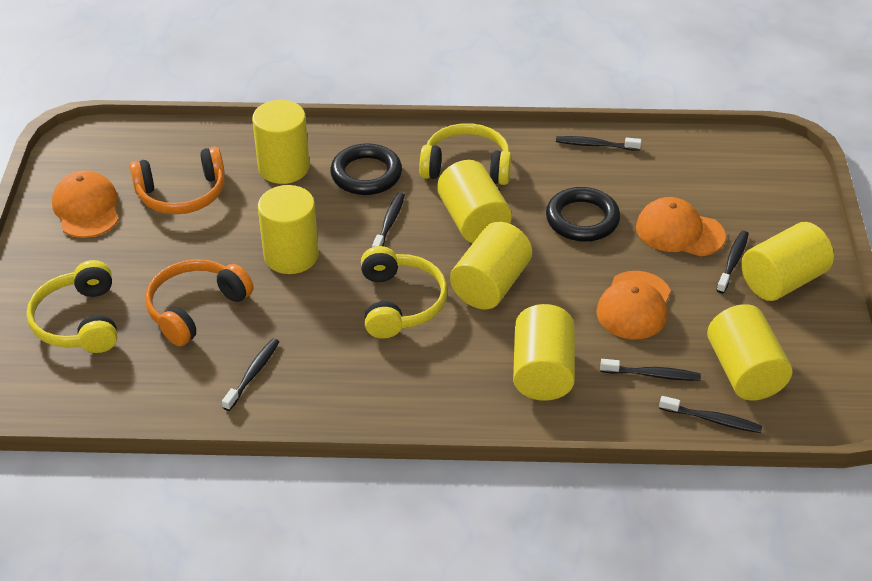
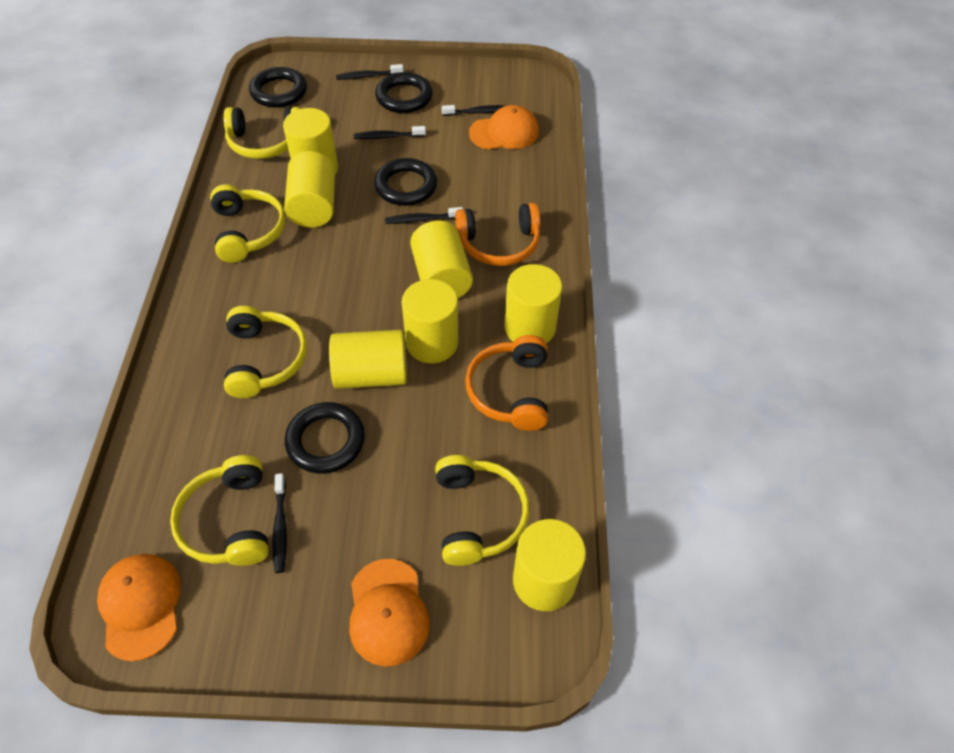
black ring: 2 -> 4
black toothbrush: 6 -> 5
yellow headphones: 3 -> 5

